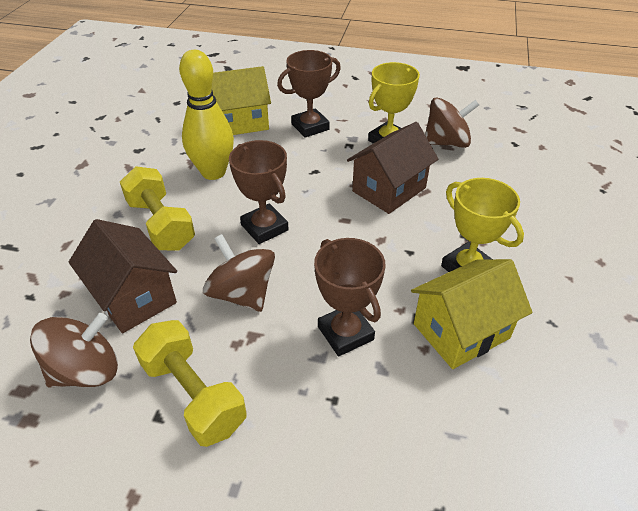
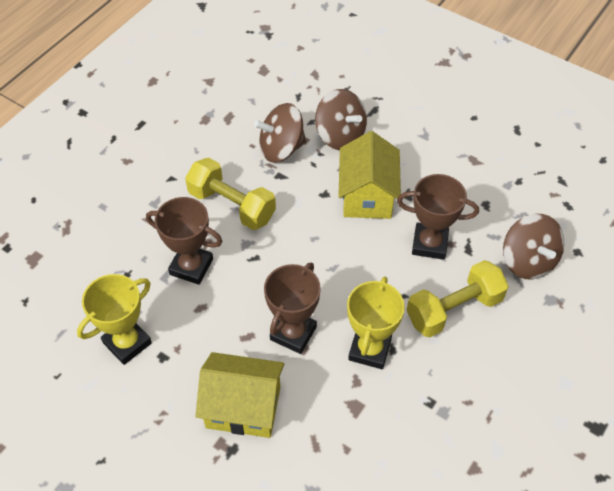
brown house: 2 -> 0
yellow bowling pin: 1 -> 0

